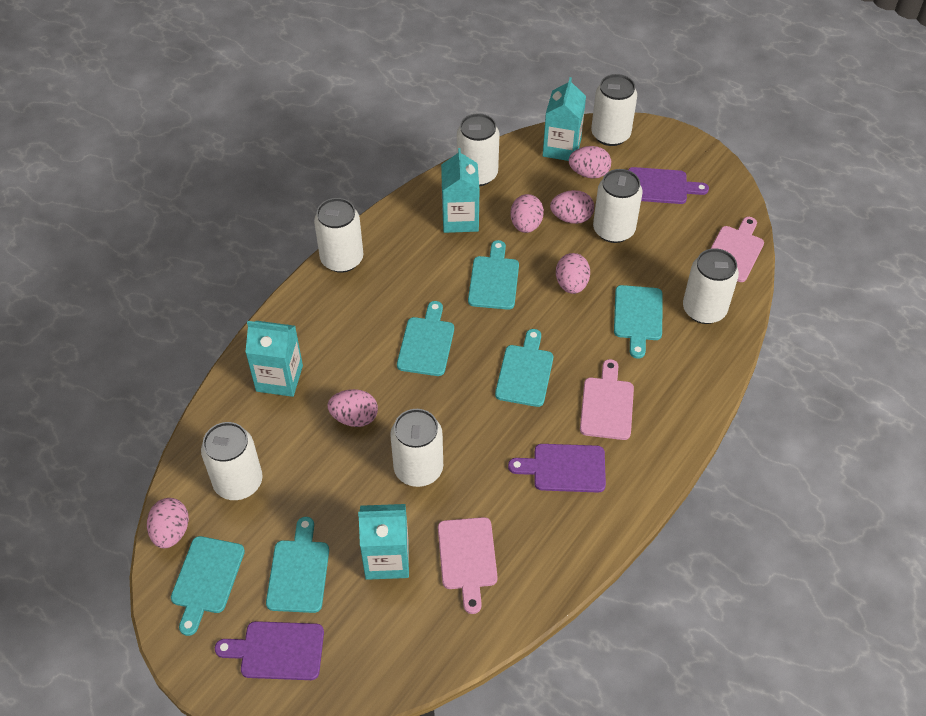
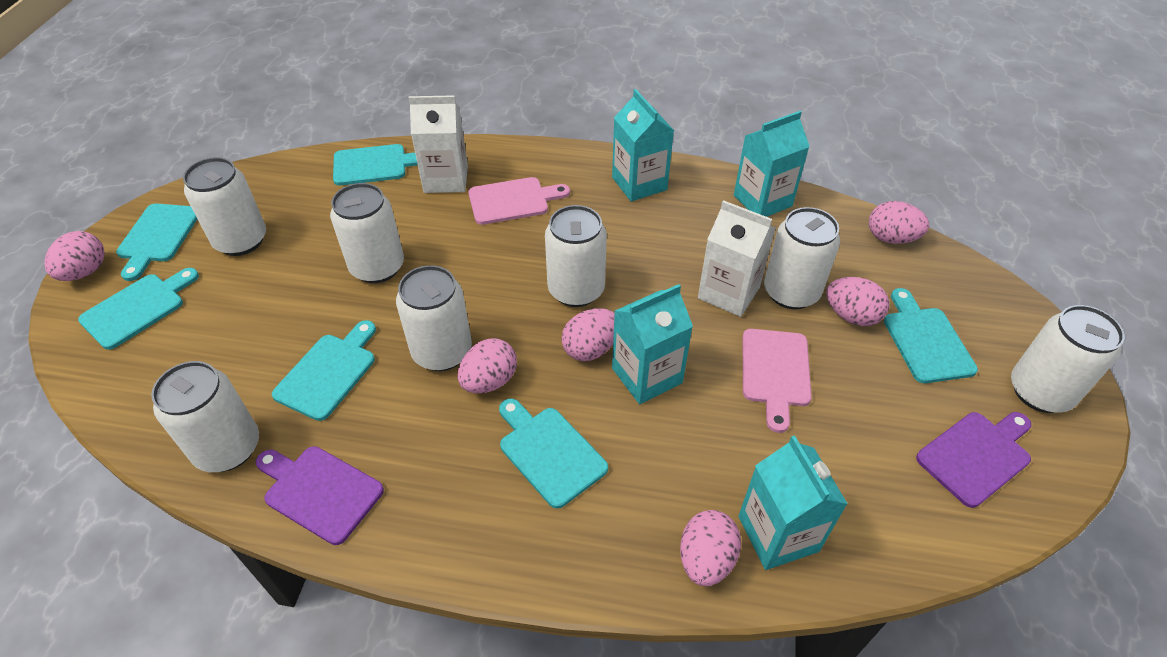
pink cutting board: 3 -> 2
purple cutting board: 3 -> 2
white carton: 0 -> 2

